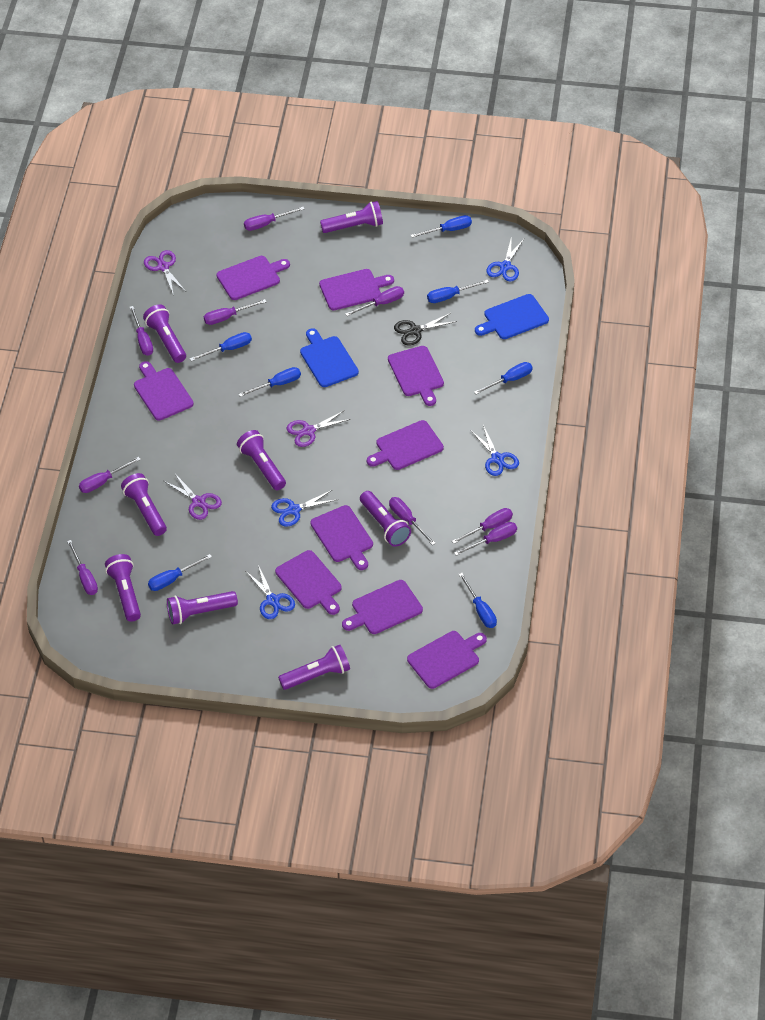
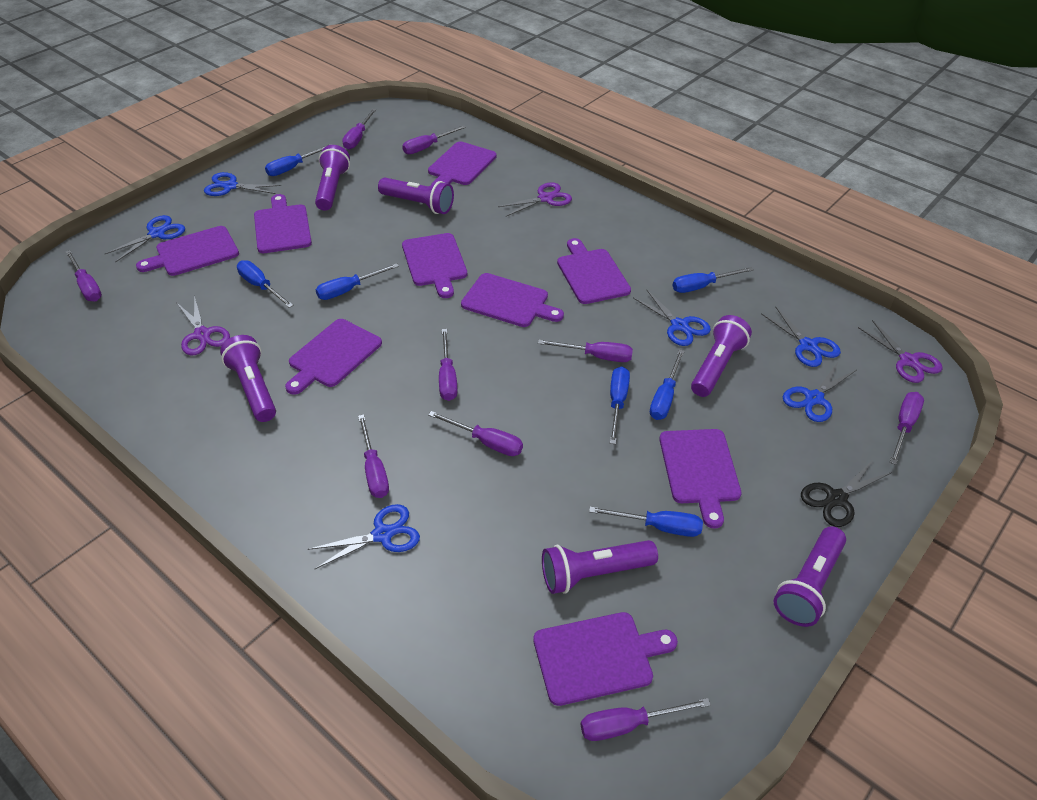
blue cutting board: 2 -> 0
blue scissors: 4 -> 6
purple flashlight: 8 -> 6

